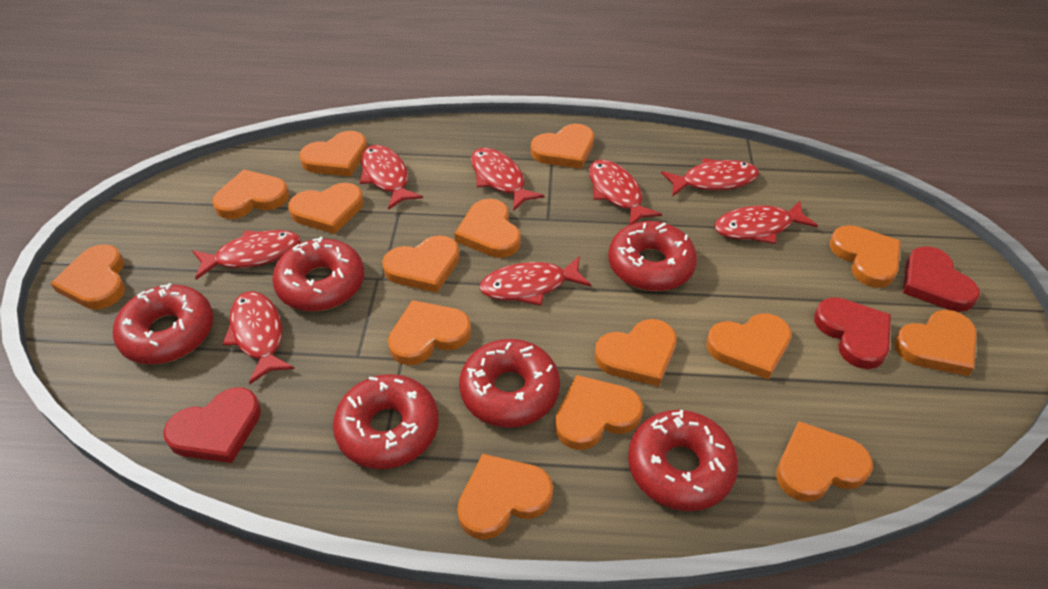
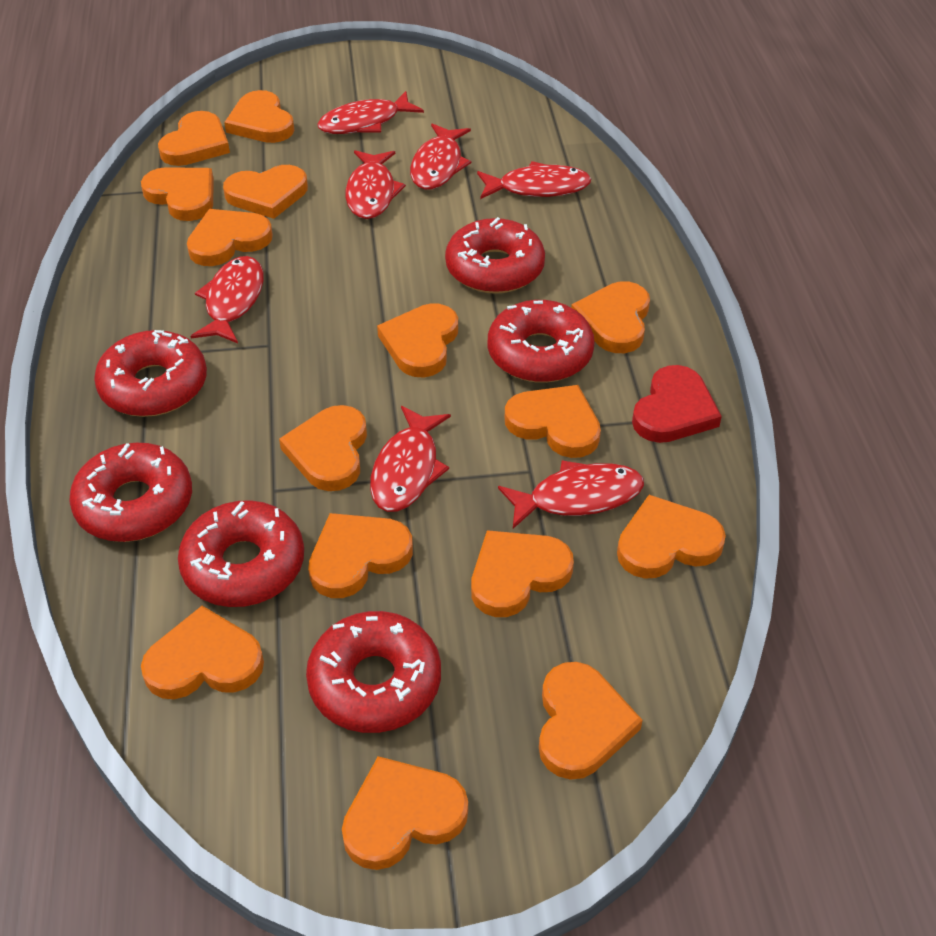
red fish: 8 -> 7
red heart: 3 -> 1

